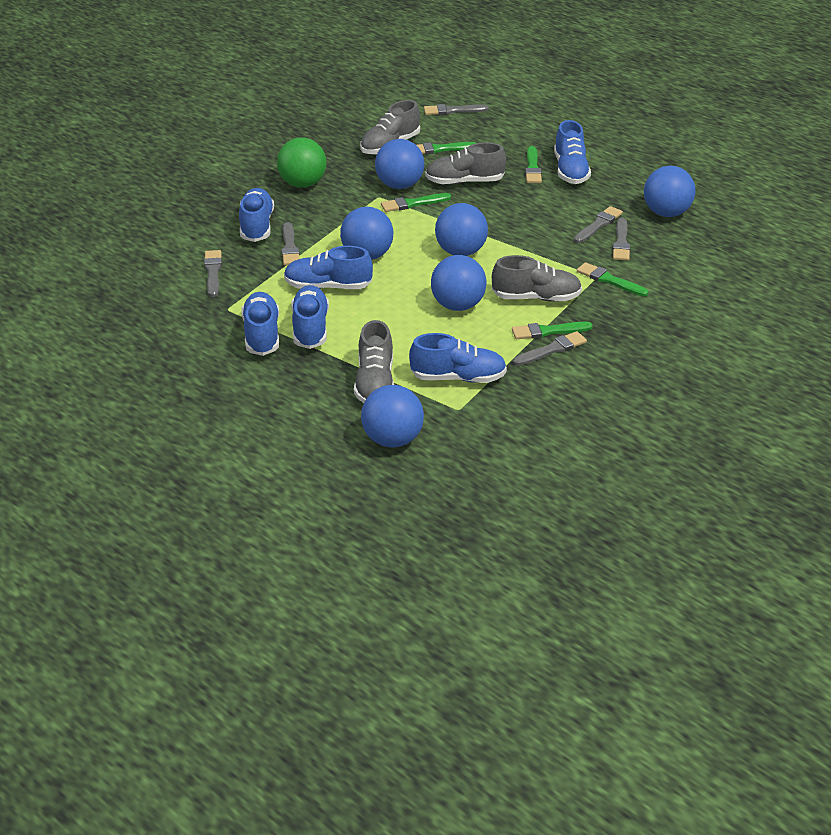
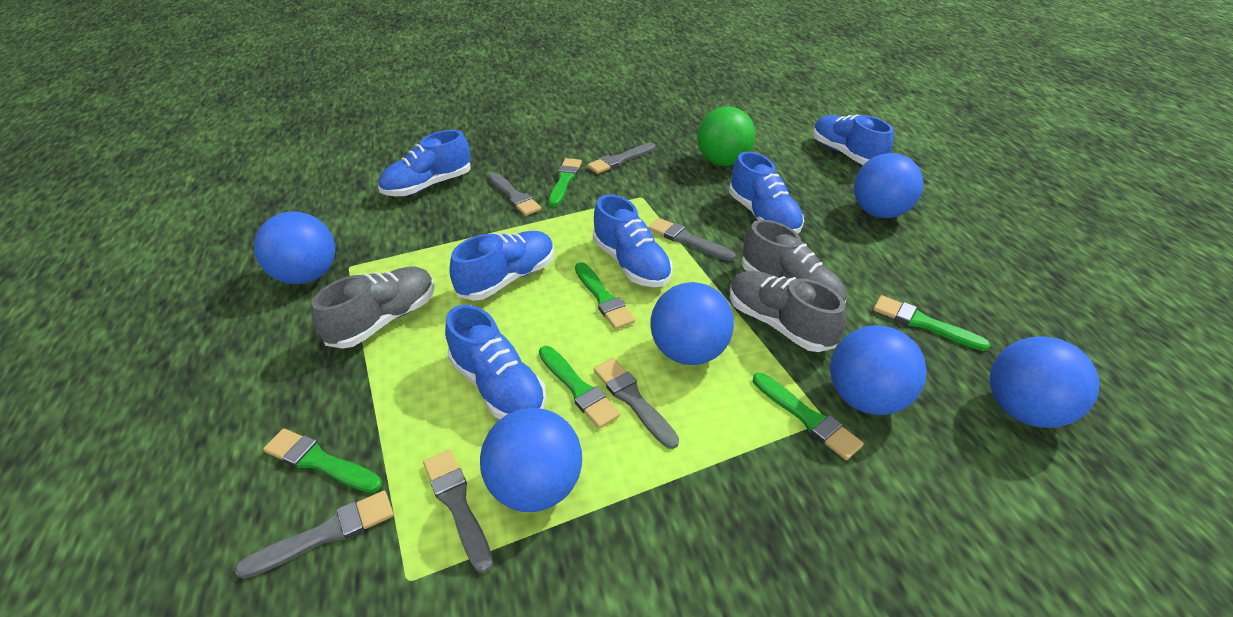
green brush: 5 -> 6
grey shoe: 4 -> 3

